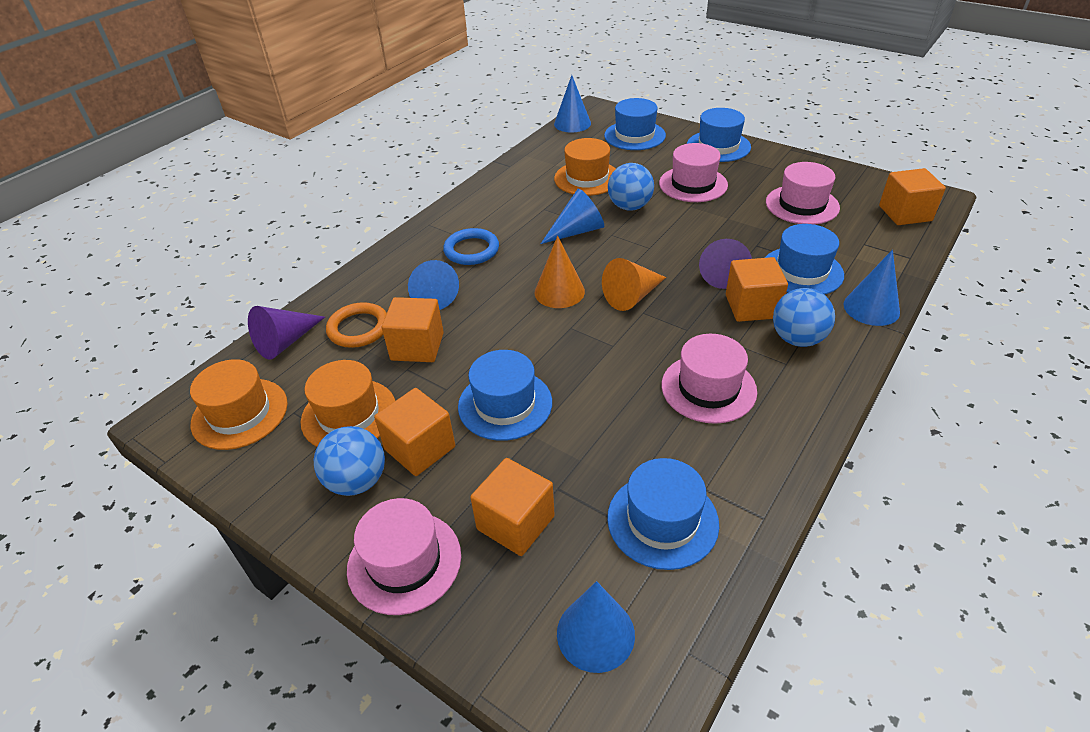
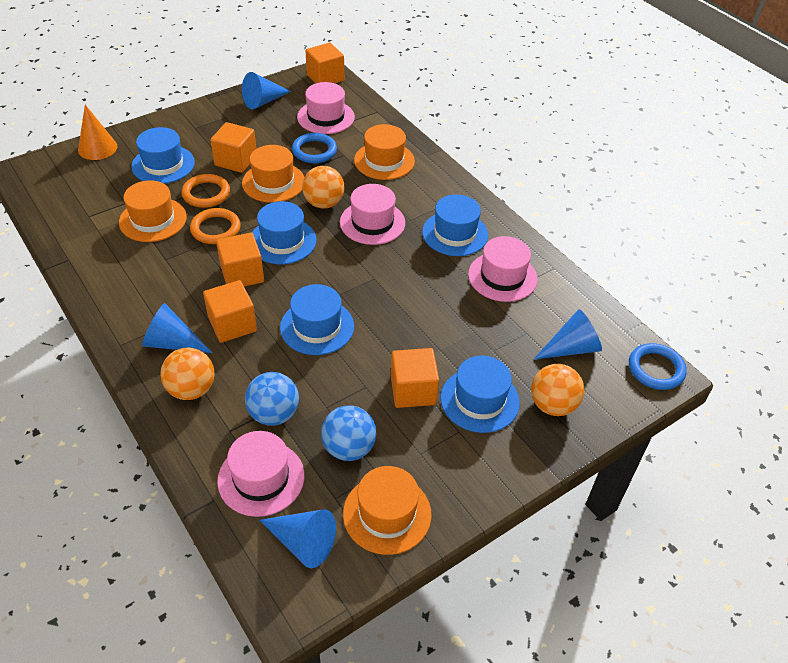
blue ball: 3 -> 2
blue cone: 5 -> 4
blue ring: 1 -> 2
orange ball: 0 -> 3
orange cone: 2 -> 1
orange hat: 3 -> 4
orange ring: 1 -> 2
purple cone: 2 -> 0

